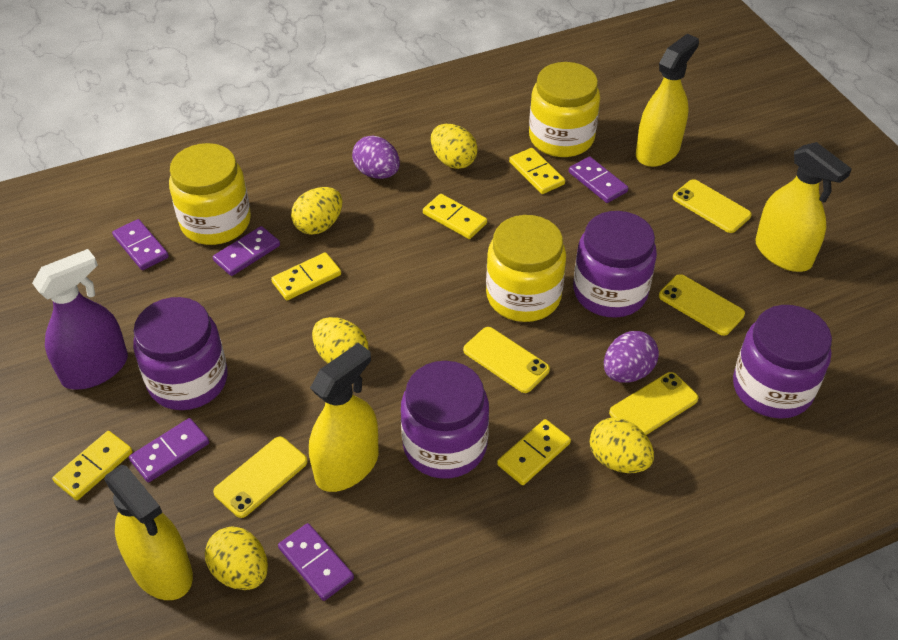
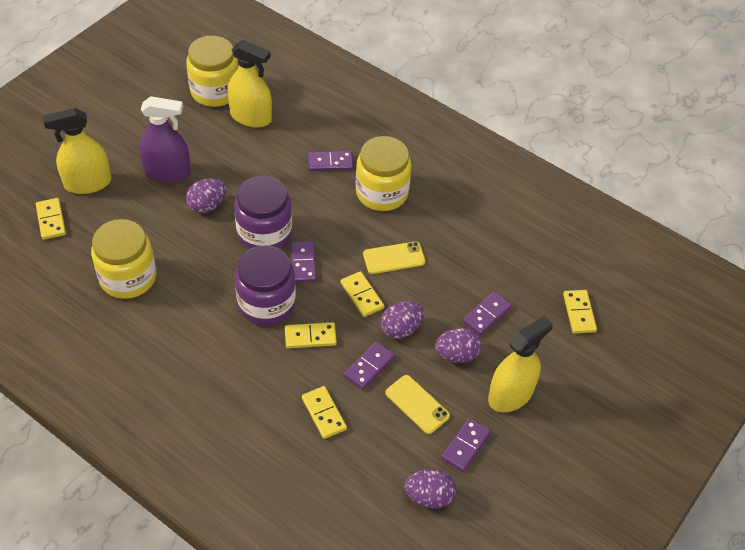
purple egg: 2 -> 4
purple jar: 4 -> 2
yellow egg: 5 -> 0
yellow phone: 5 -> 2
yellow spray bottle: 4 -> 3

